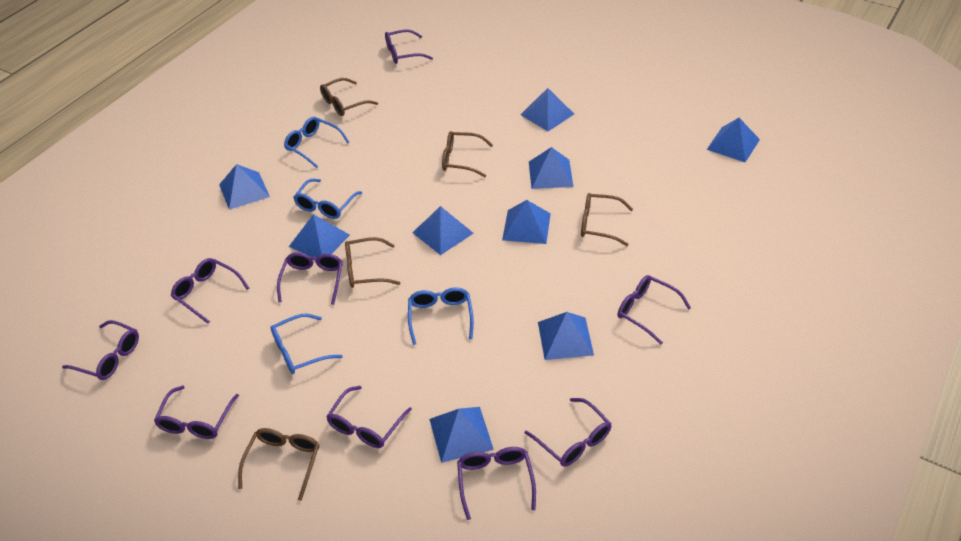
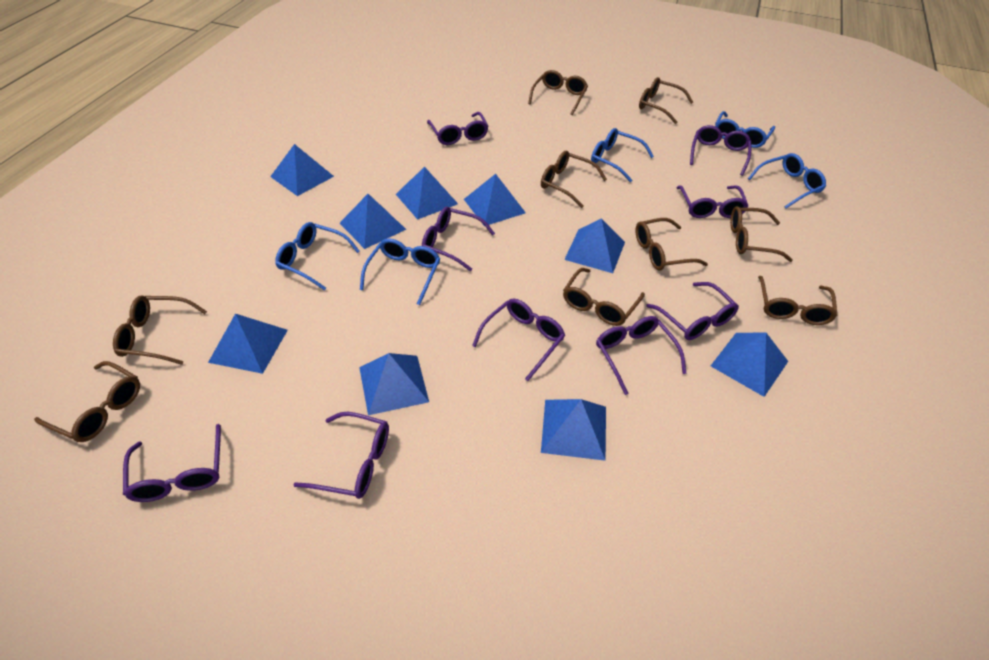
blue glasses: 4 -> 5
brown glasses: 5 -> 9

